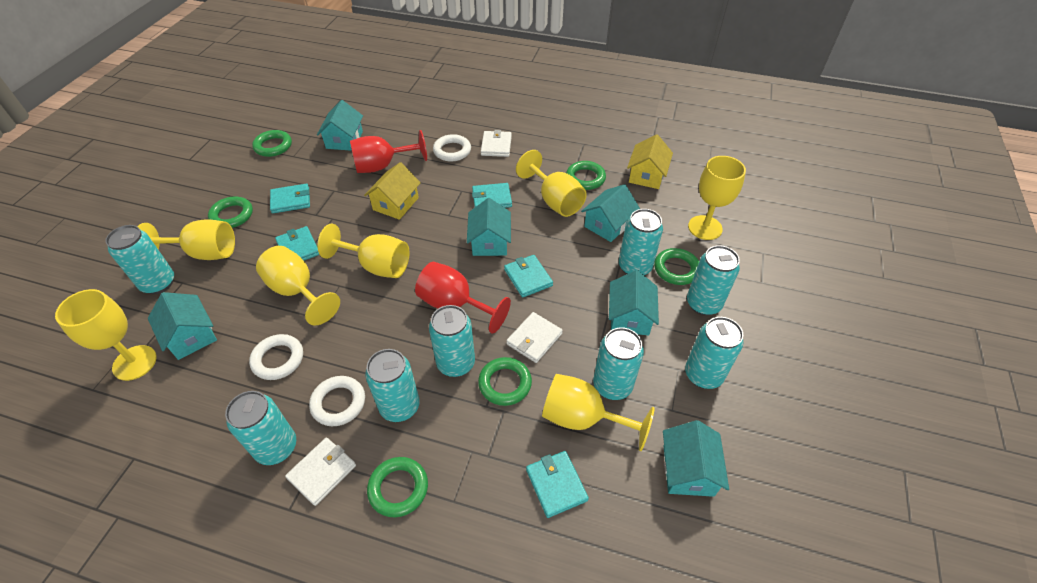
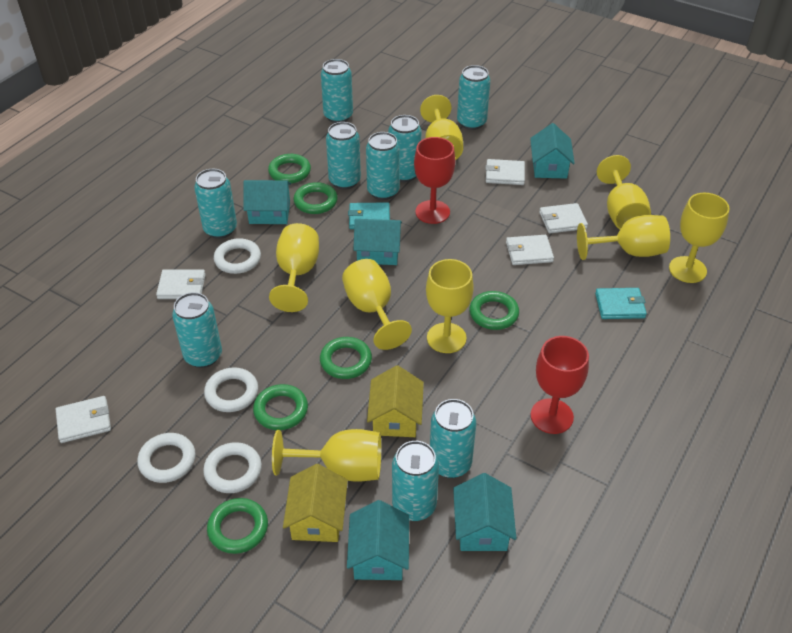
turquoise can: 8 -> 9
turquoise house: 6 -> 5
turquoise wallet: 5 -> 2
white ring: 3 -> 4
white wallet: 3 -> 5
yellow goblet: 7 -> 8

